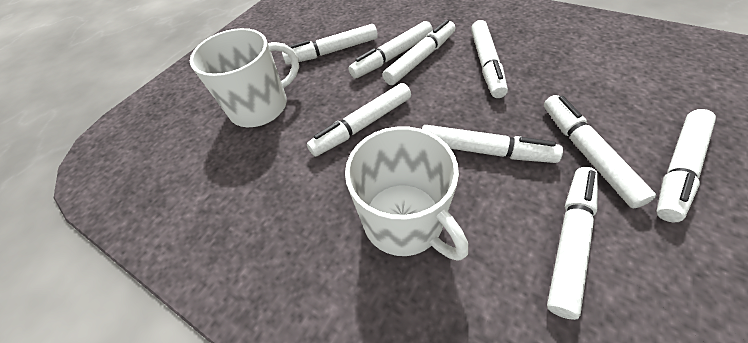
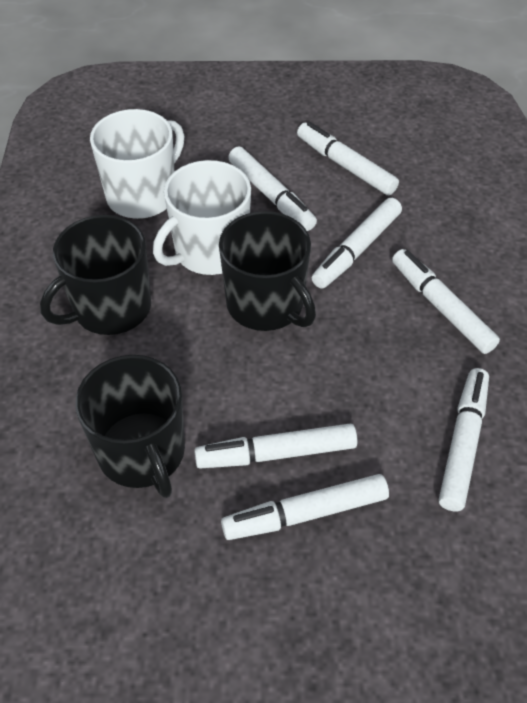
black mug: 0 -> 3
white marker: 9 -> 7

